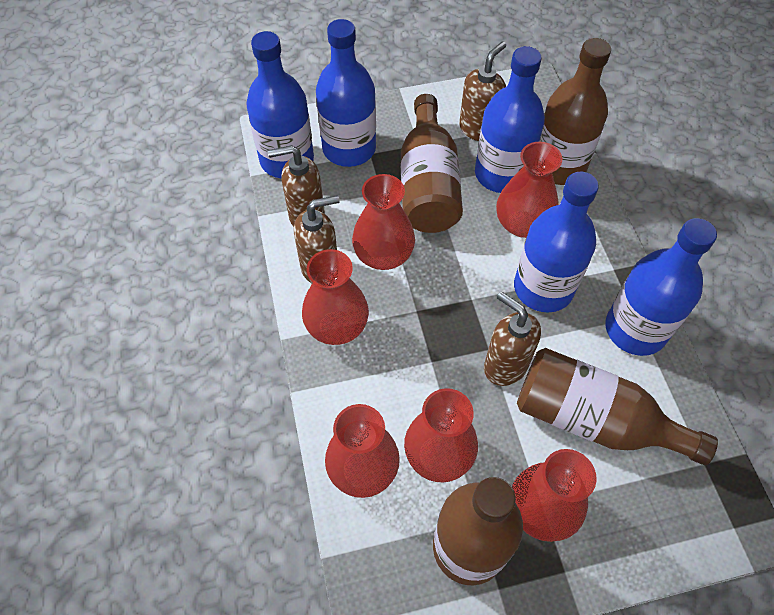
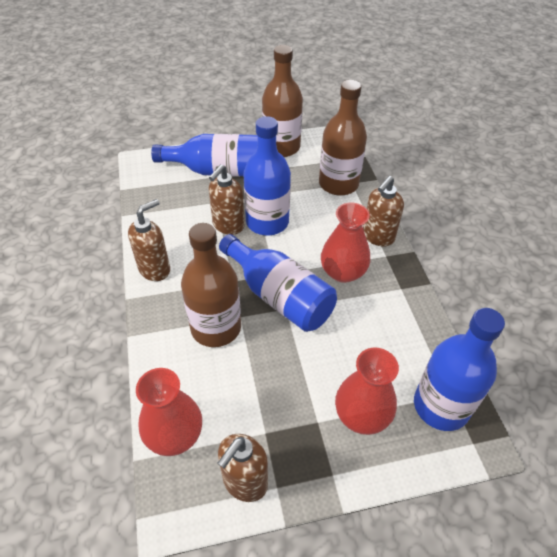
blue bottle: 5 -> 4
brown bottle: 4 -> 3
red vase: 6 -> 3

